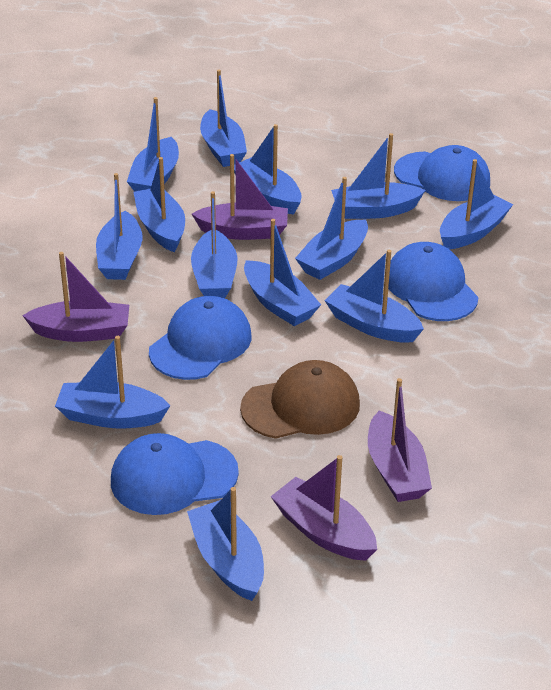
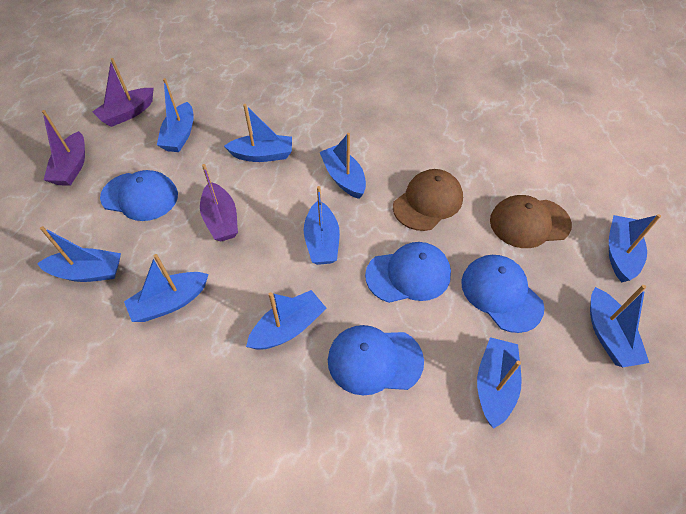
blue boat: 13 -> 10
brown cap: 1 -> 2
purple boat: 4 -> 3

